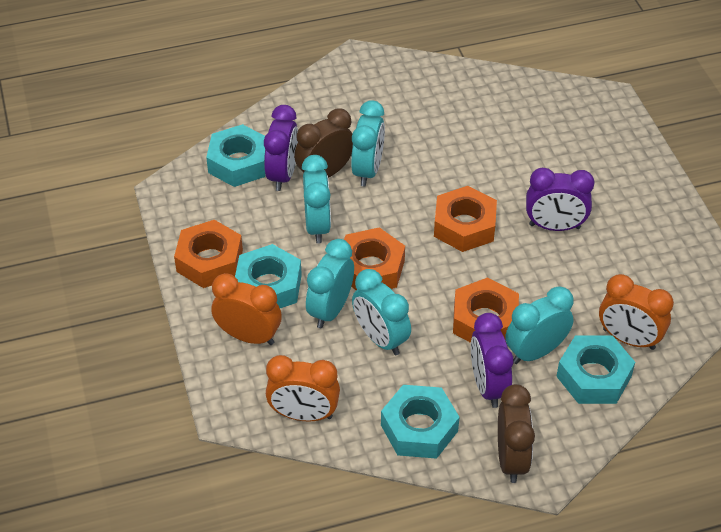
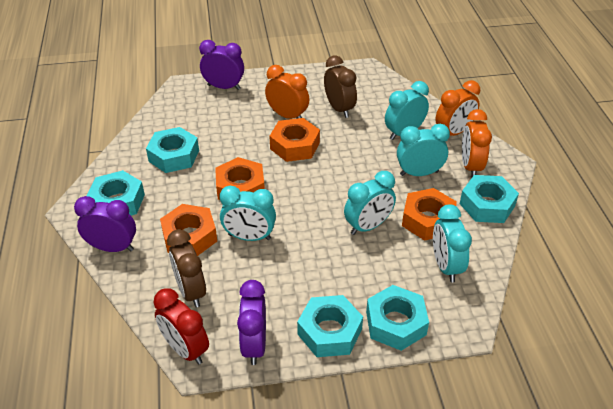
red clock: 0 -> 1
turquoise nut: 4 -> 5

